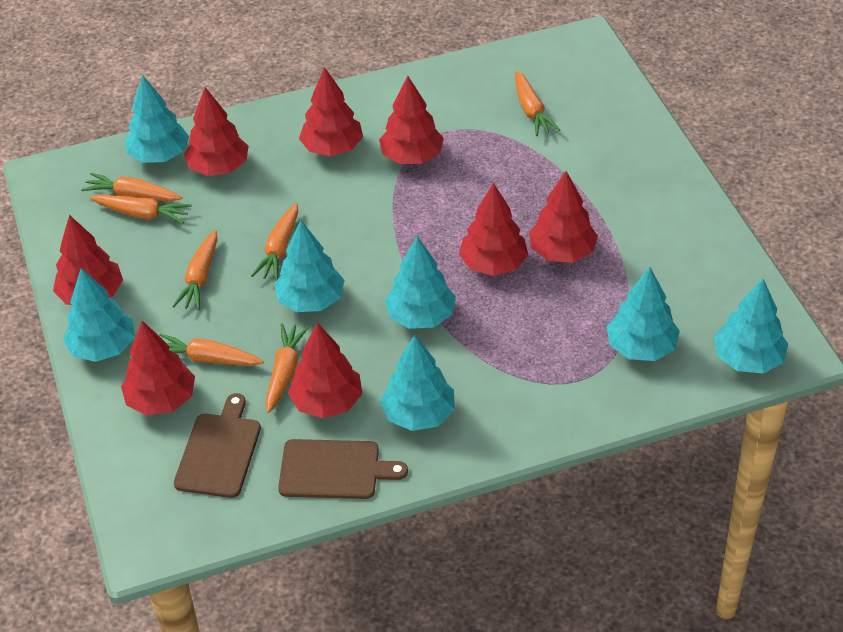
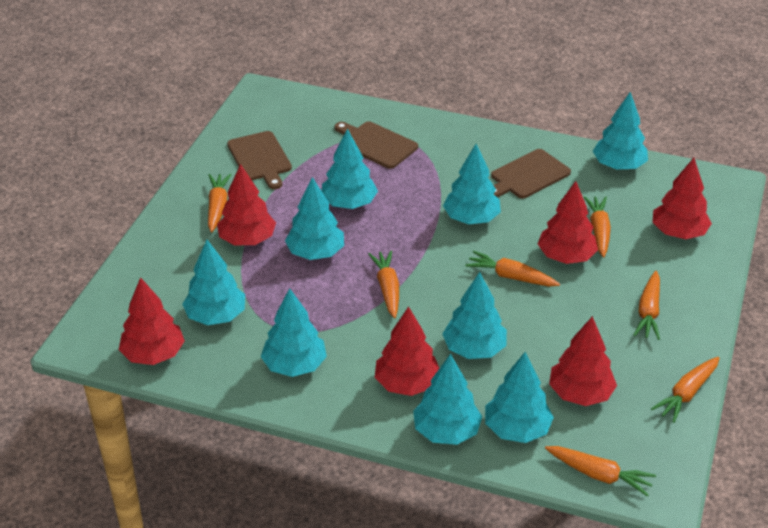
brown cutting board: 2 -> 3
red tree: 8 -> 6
turquoise tree: 7 -> 9

